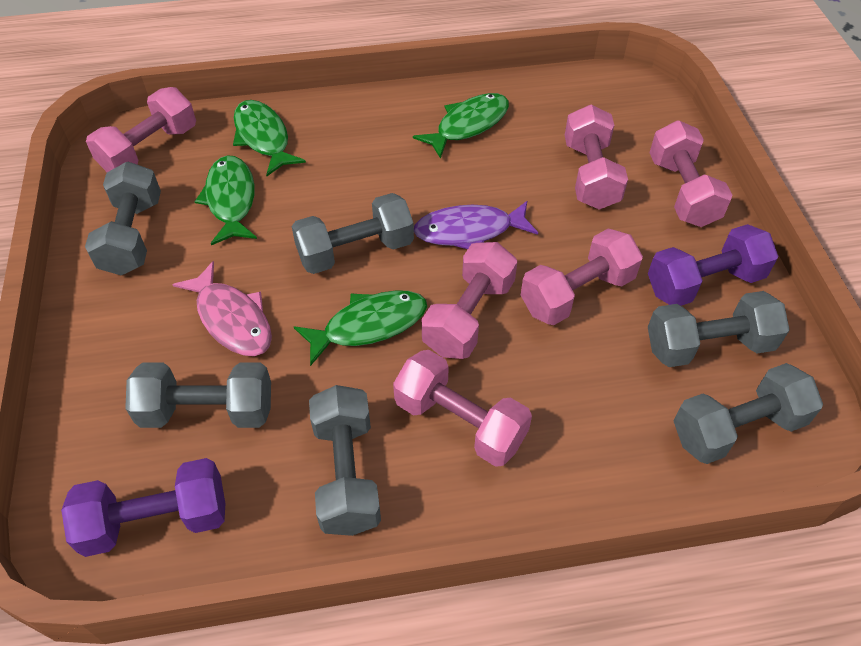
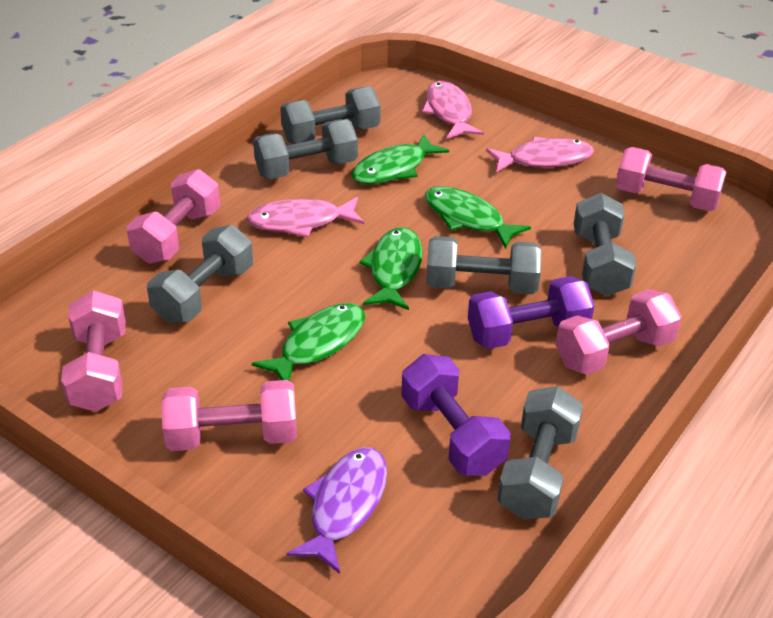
pink dumbbell: 6 -> 5
pink fish: 1 -> 3

